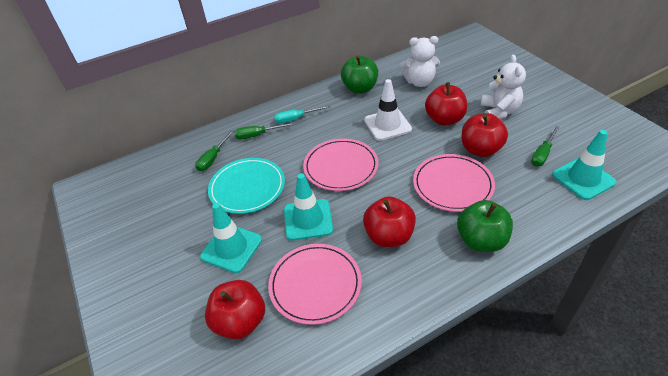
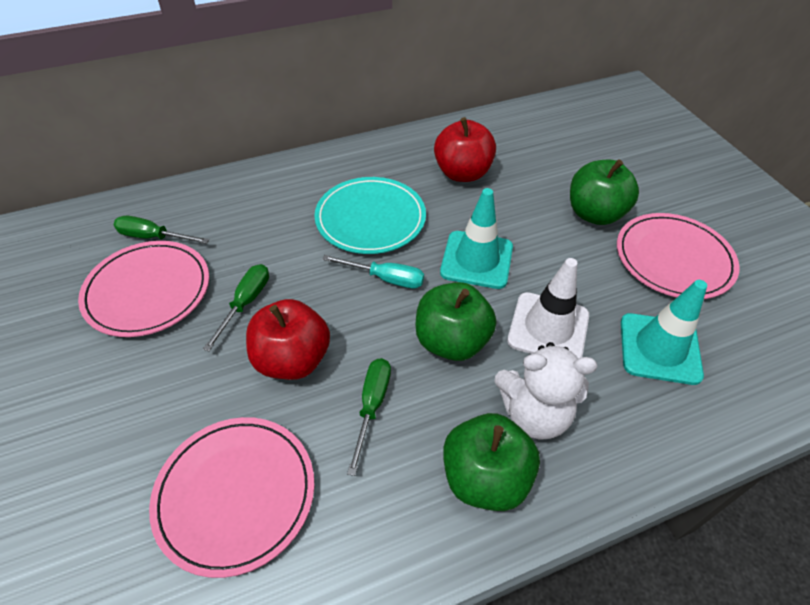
green apple: 2 -> 3
red apple: 4 -> 2
turquoise traffic cone: 3 -> 2
white teddy bear: 2 -> 1

